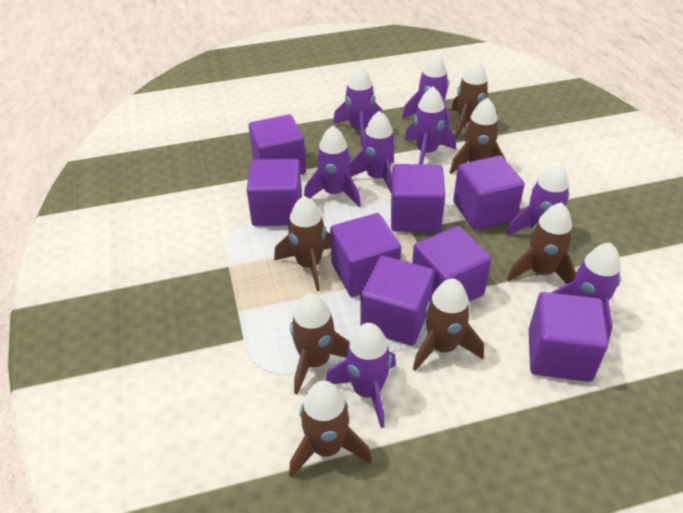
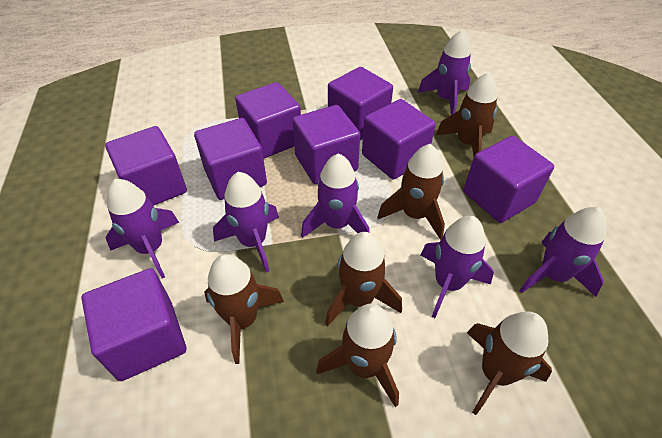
brown rocket: 7 -> 6
purple rocket: 8 -> 6

